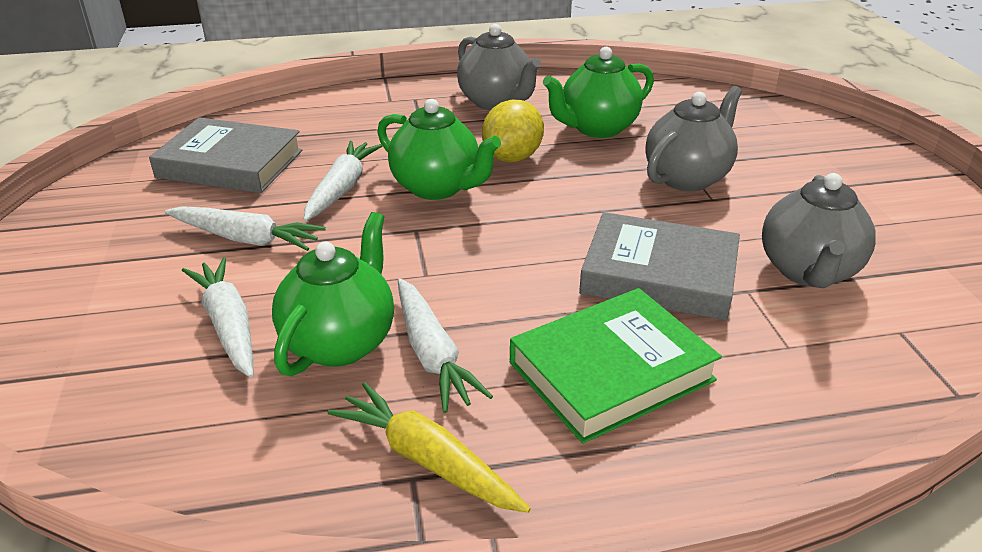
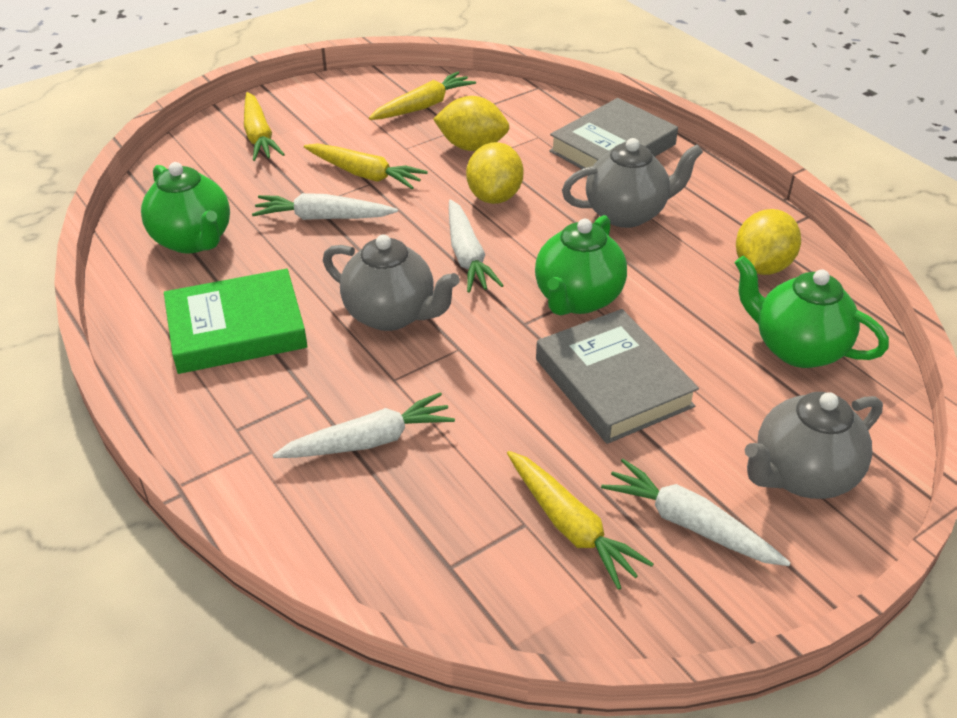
yellow carrot: 1 -> 4
yellow lemon: 1 -> 3

